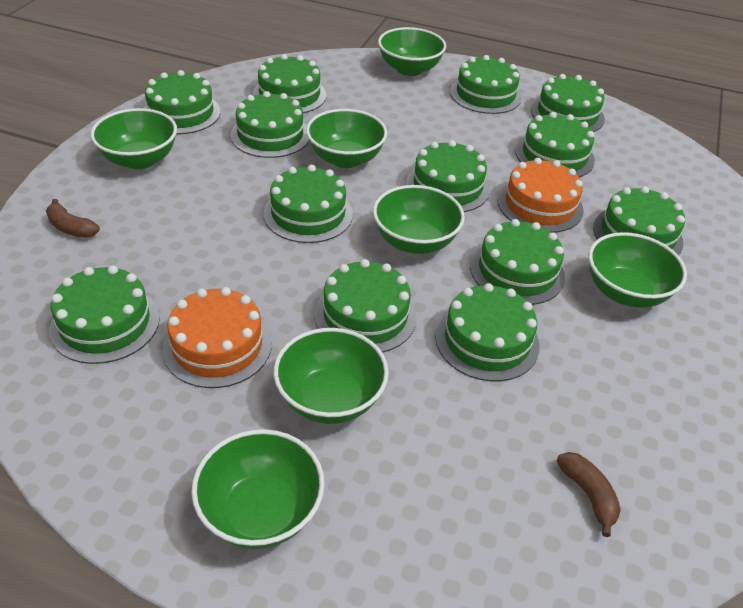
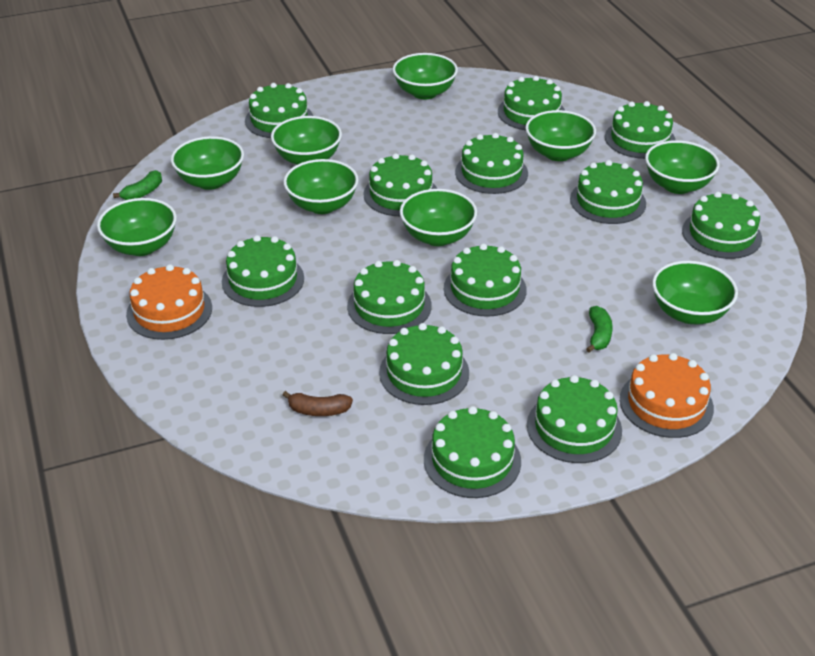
brown banana: 2 -> 1
green banana: 0 -> 2
green bowl: 7 -> 9

